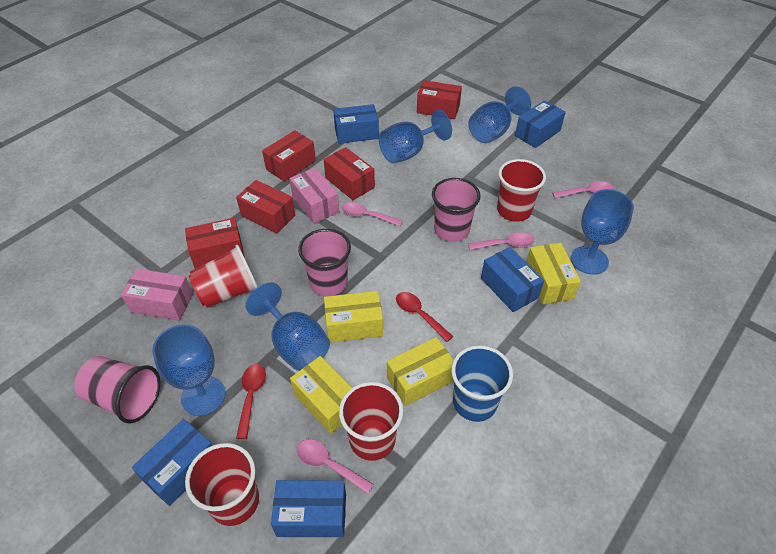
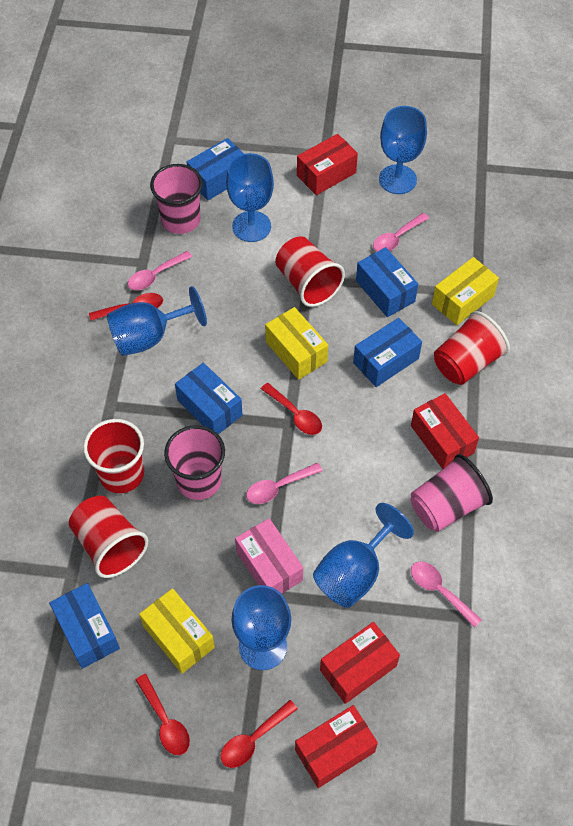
blue cup: 1 -> 0
pink box: 2 -> 1
red box: 5 -> 4
red spoon: 2 -> 4
yellow box: 4 -> 3

